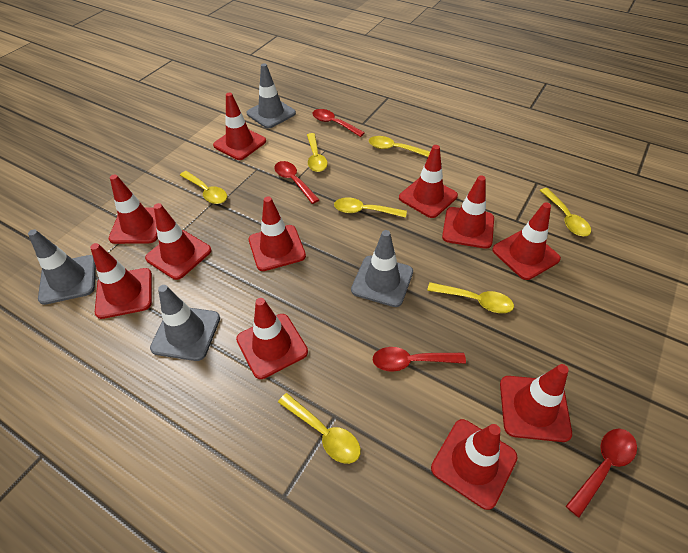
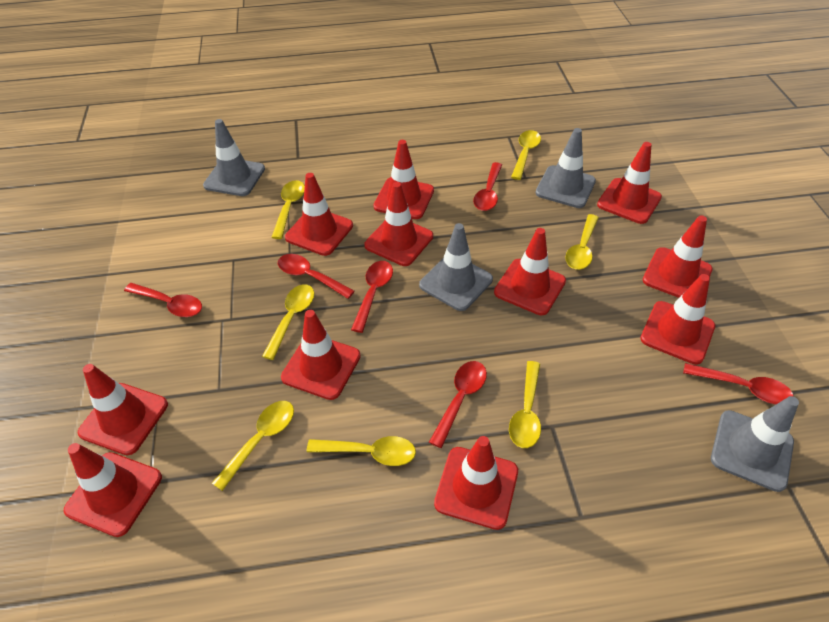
red spoon: 4 -> 6

